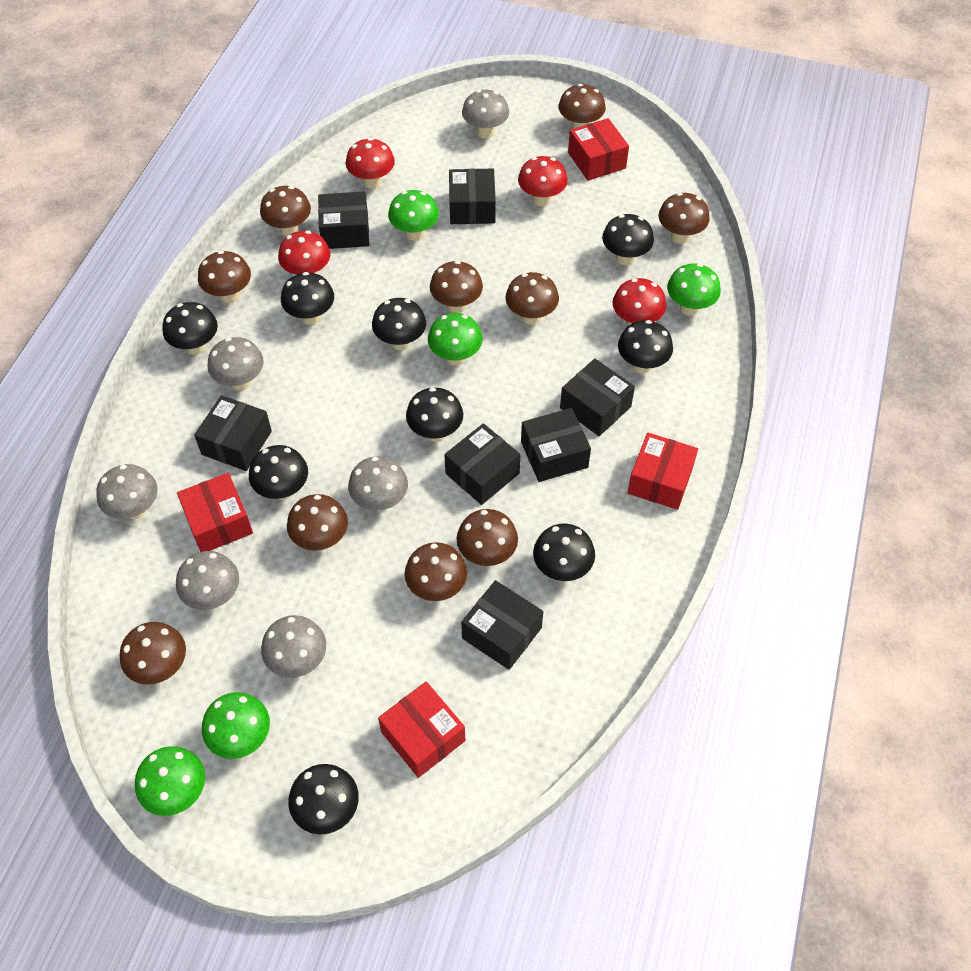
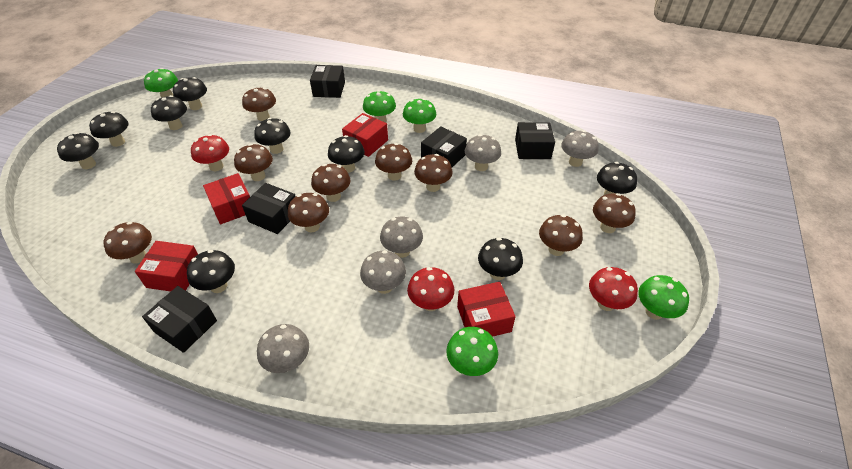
black box: 7 -> 5
brown mushroom: 10 -> 9
grey mushroom: 6 -> 5
red mushroom: 4 -> 3

